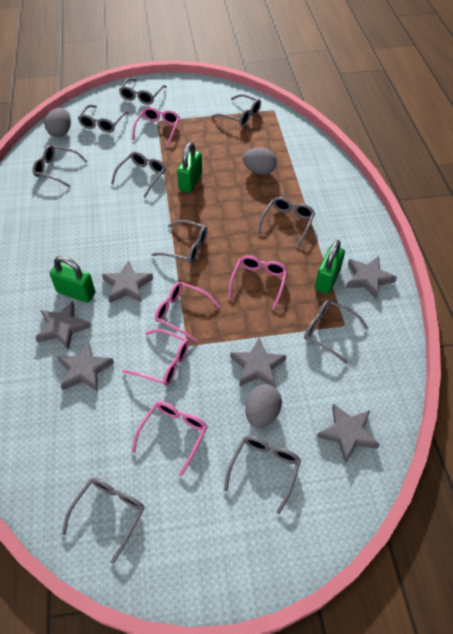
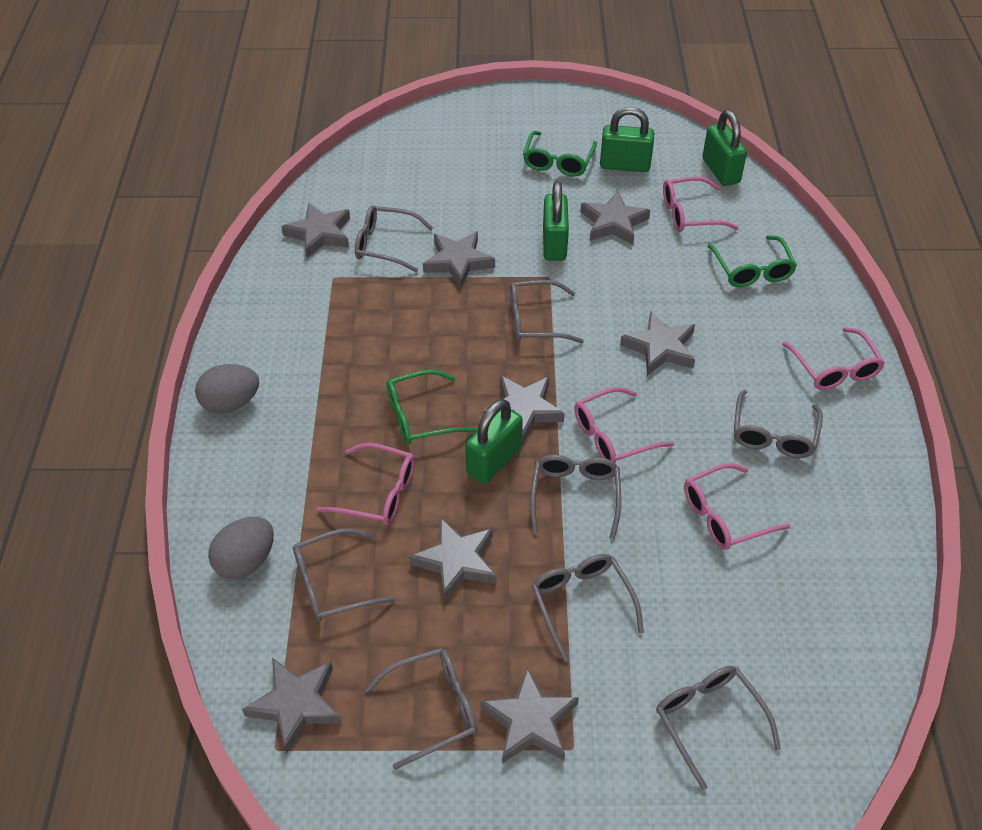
green glasses: 0 -> 3
green padlock: 3 -> 4
grey egg: 3 -> 2
grey glasses: 10 -> 8
grey star: 6 -> 8

